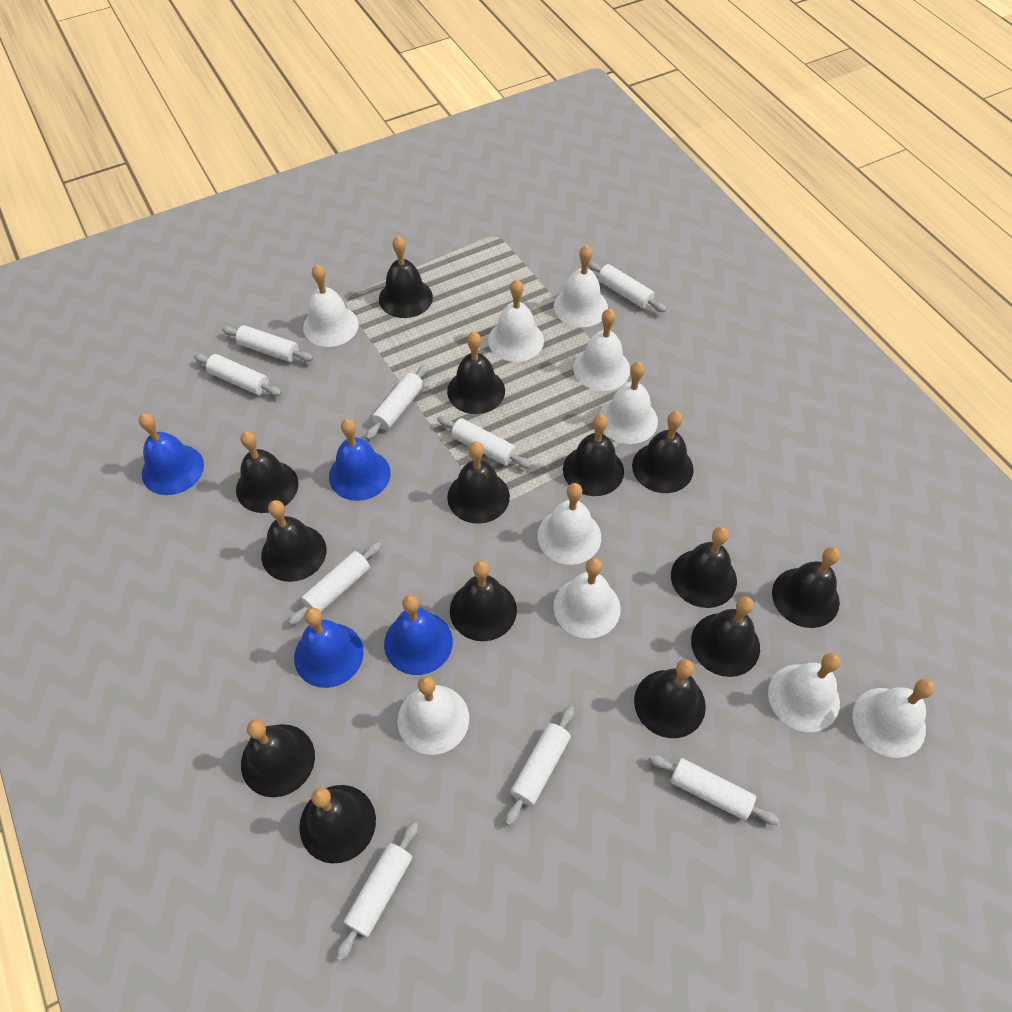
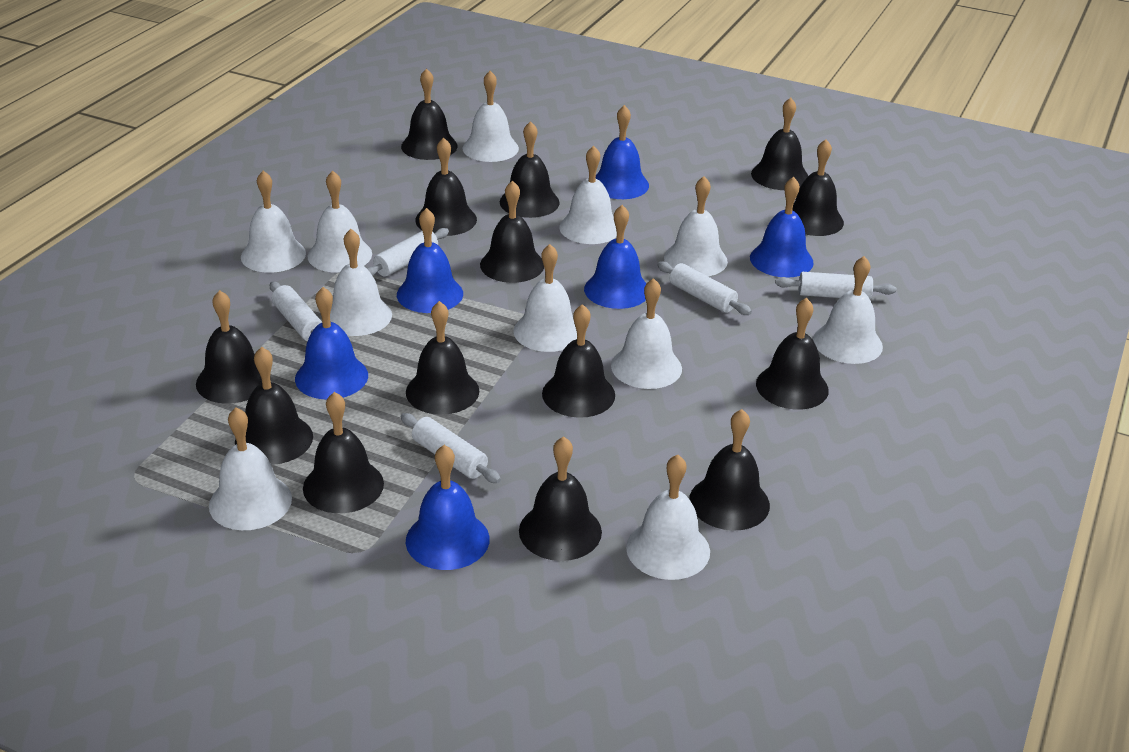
blue bell: 4 -> 6
white bell: 10 -> 11
white rolling pin: 9 -> 5

